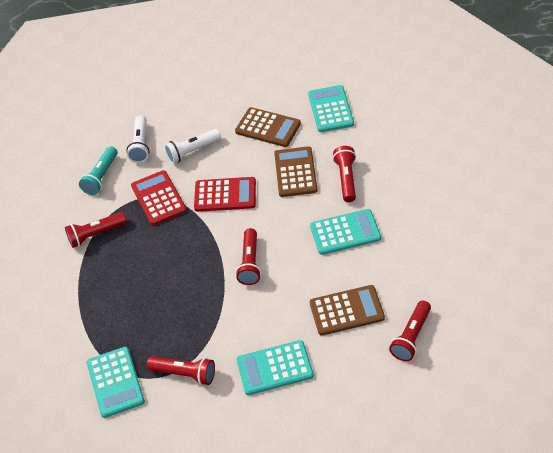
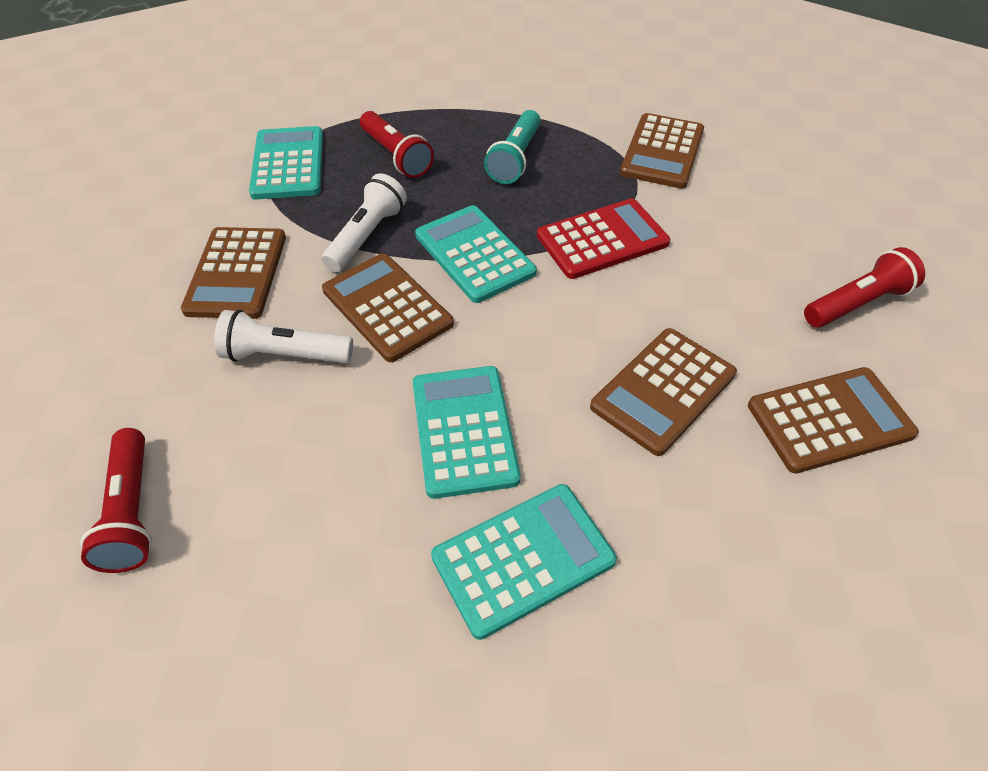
brown calculator: 3 -> 5
red calculator: 2 -> 1
red flashlight: 5 -> 3

